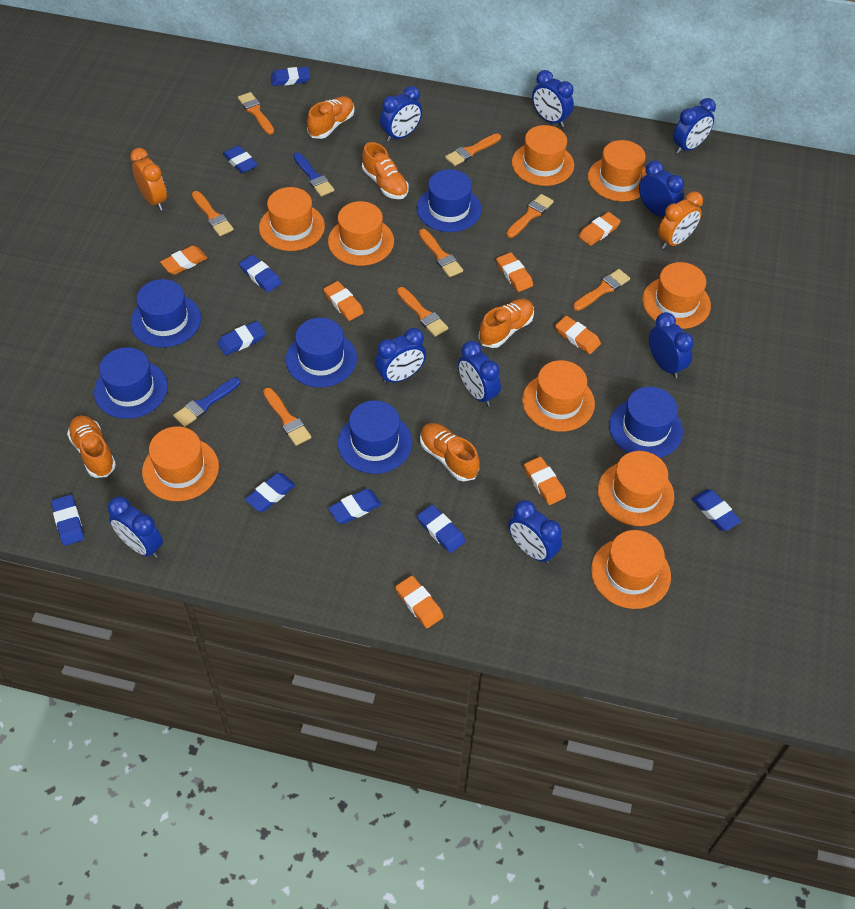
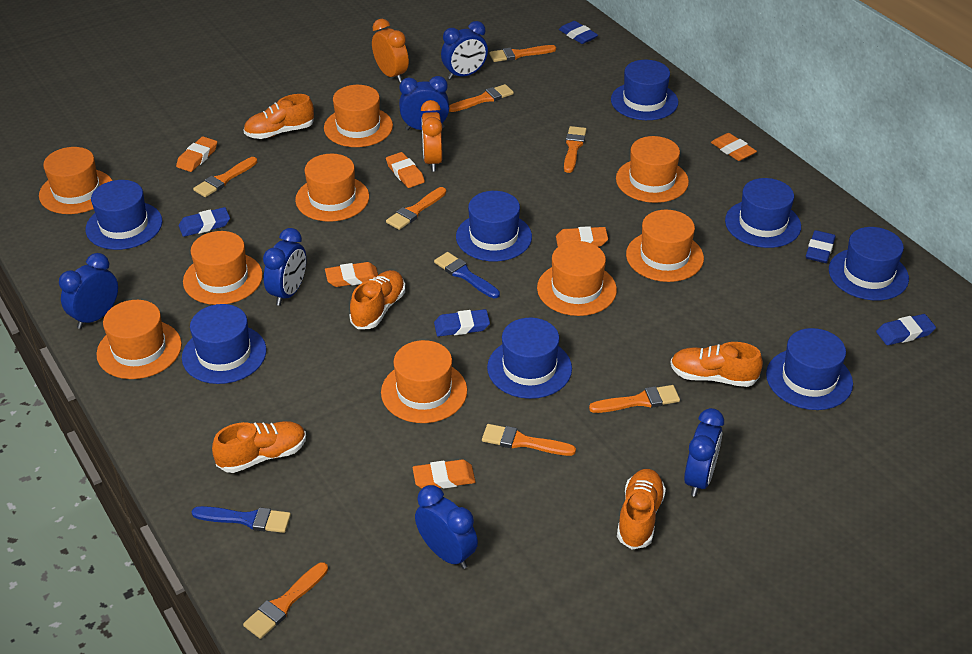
blue clock: 9 -> 6
blue eraser: 9 -> 5
blue hat: 6 -> 8
orange eraser: 7 -> 6

